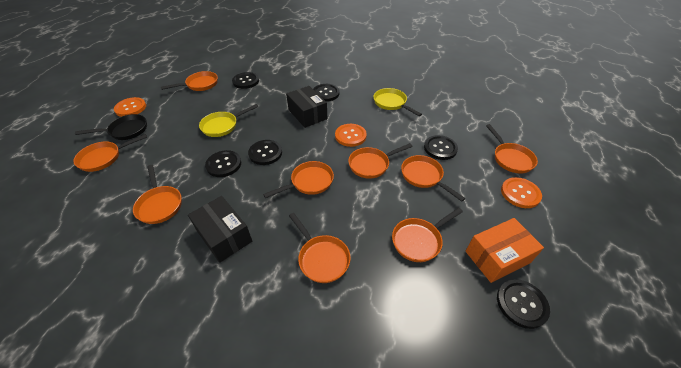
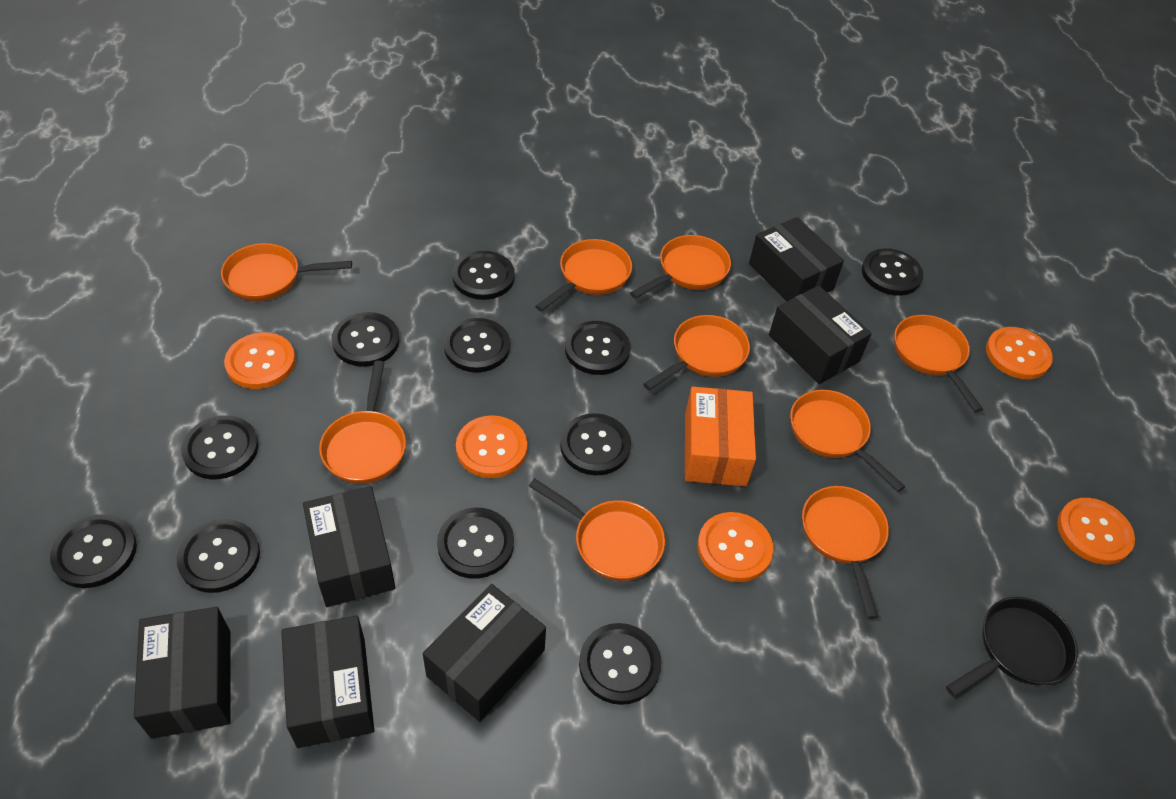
black box: 2 -> 6
black button: 6 -> 11
orange button: 3 -> 5
yellow pan: 2 -> 0

